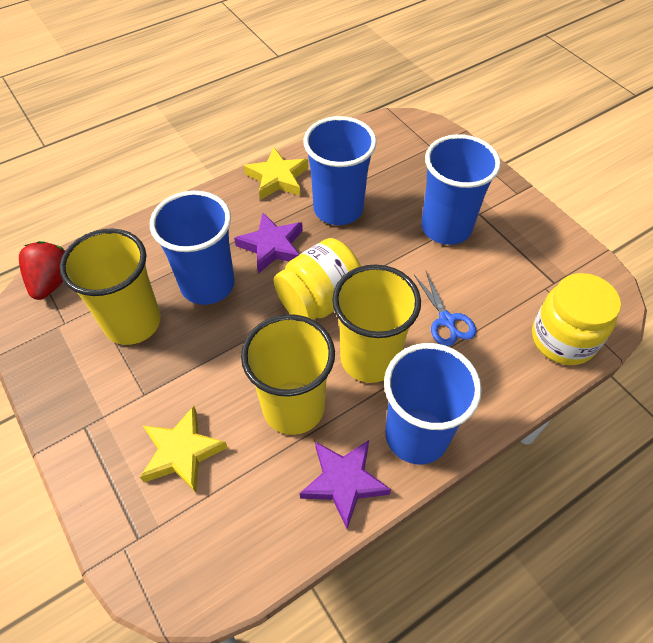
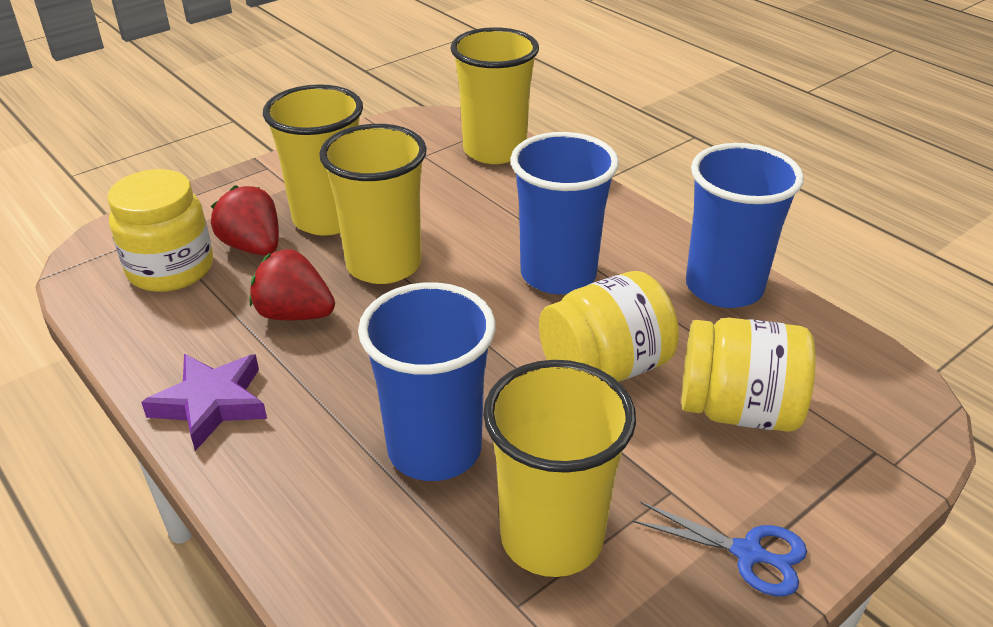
blue cup: 4 -> 3
purple star: 2 -> 1
red strawberry: 1 -> 2
yellow cup: 3 -> 4
yellow jar: 2 -> 3
yellow star: 2 -> 0

